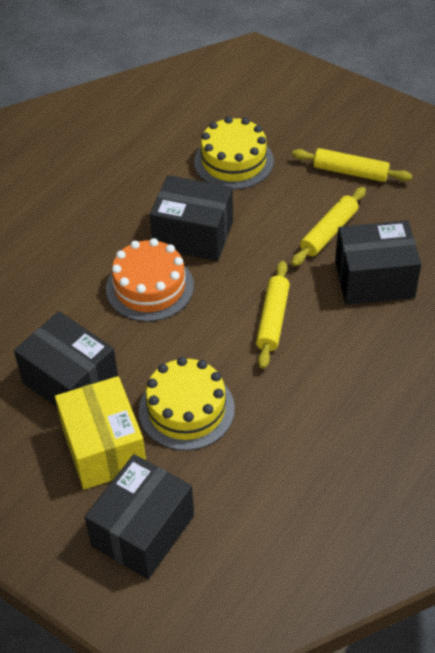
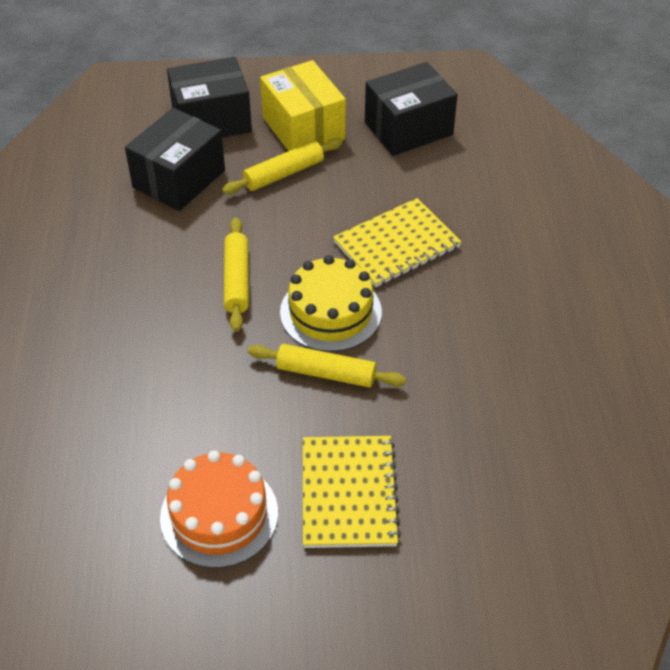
black box: 4 -> 3
yellow cake: 2 -> 1
yellow notebook: 0 -> 2

